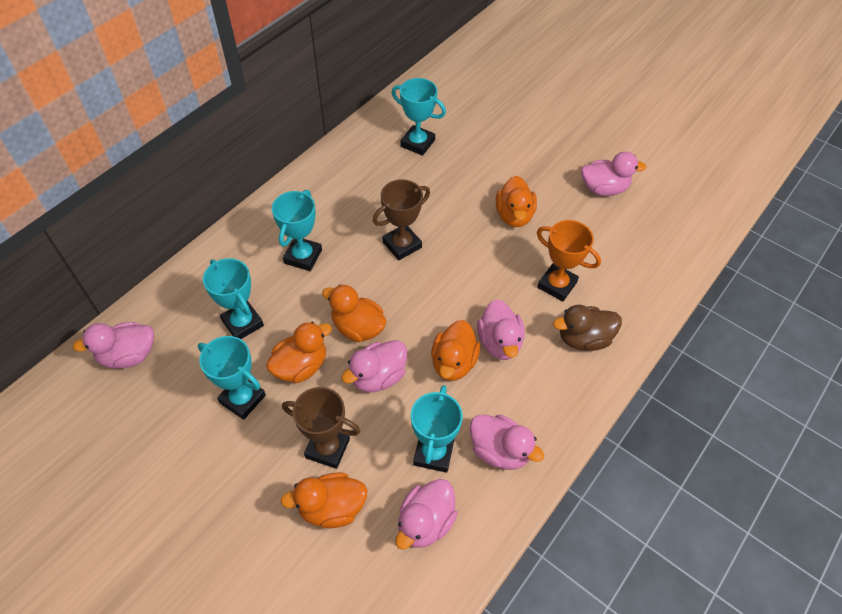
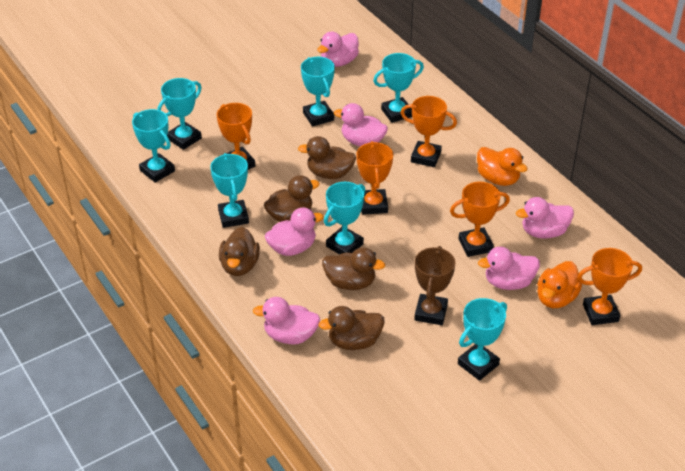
brown duck: 1 -> 5
brown trophy: 2 -> 1
orange duck: 5 -> 2
orange trophy: 1 -> 5
turquoise trophy: 5 -> 7

